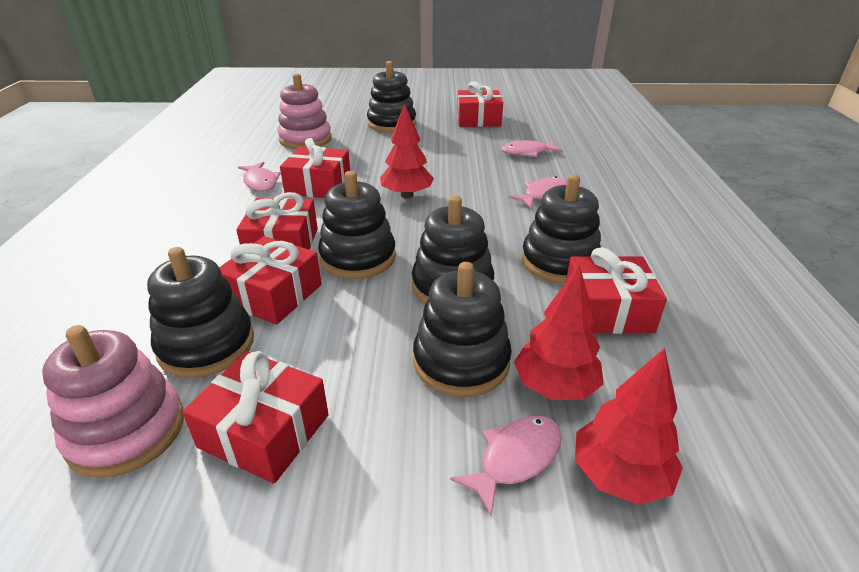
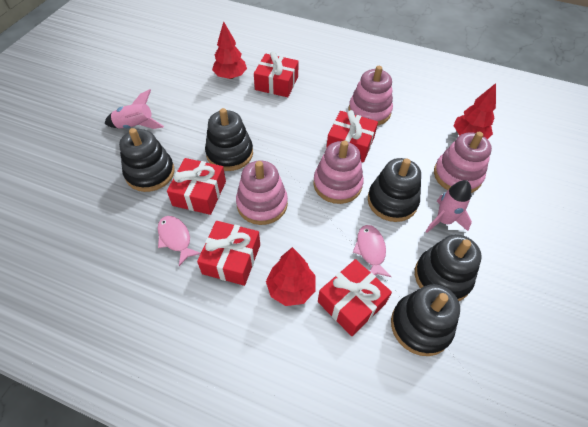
black stacking toy: 6 -> 5
pink fish: 4 -> 2
pink rocket: 0 -> 2
pink stacking toy: 2 -> 4
red gift: 6 -> 5

